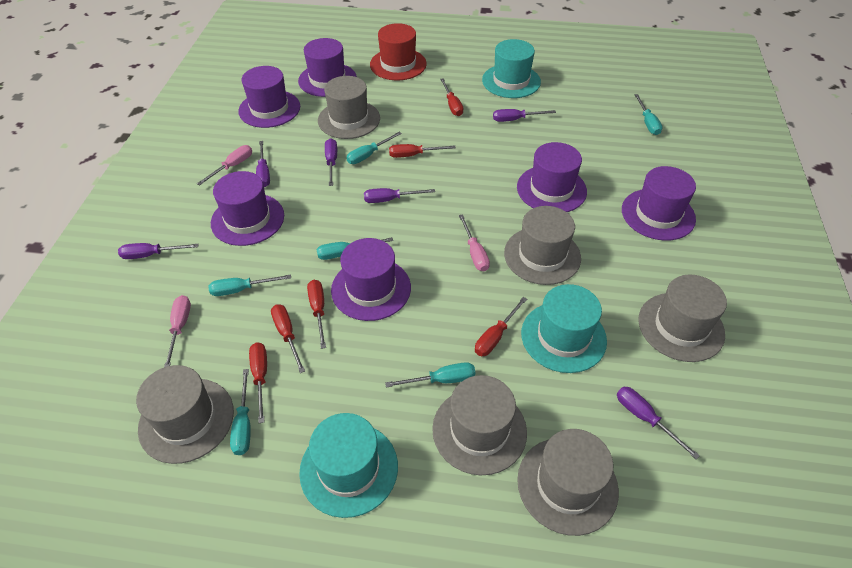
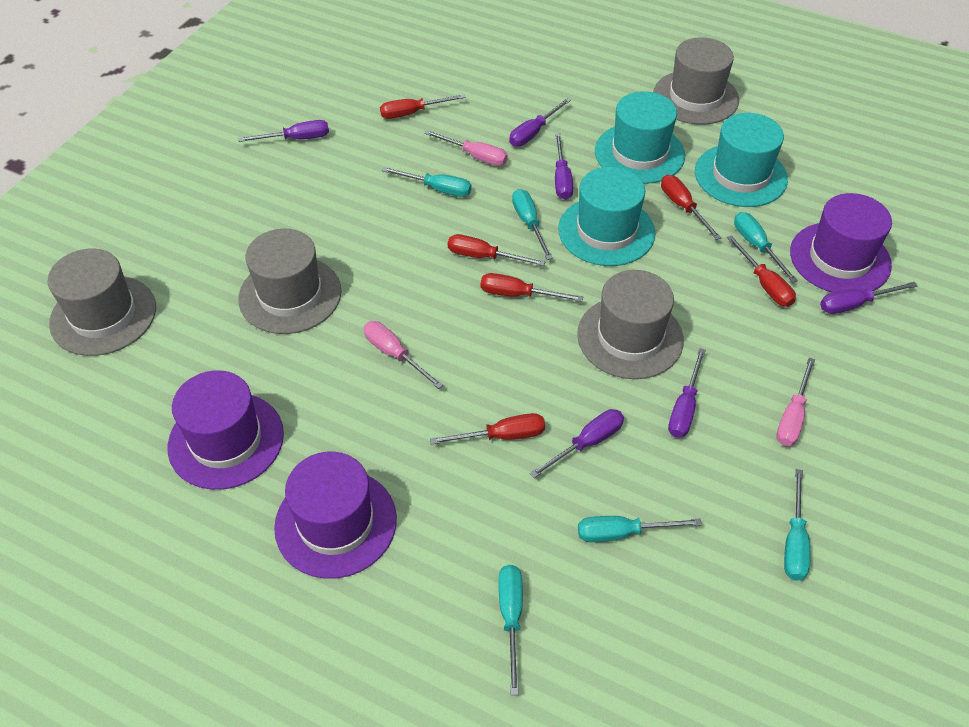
grey hat: 6 -> 4
purple hat: 6 -> 3
red hat: 1 -> 0

